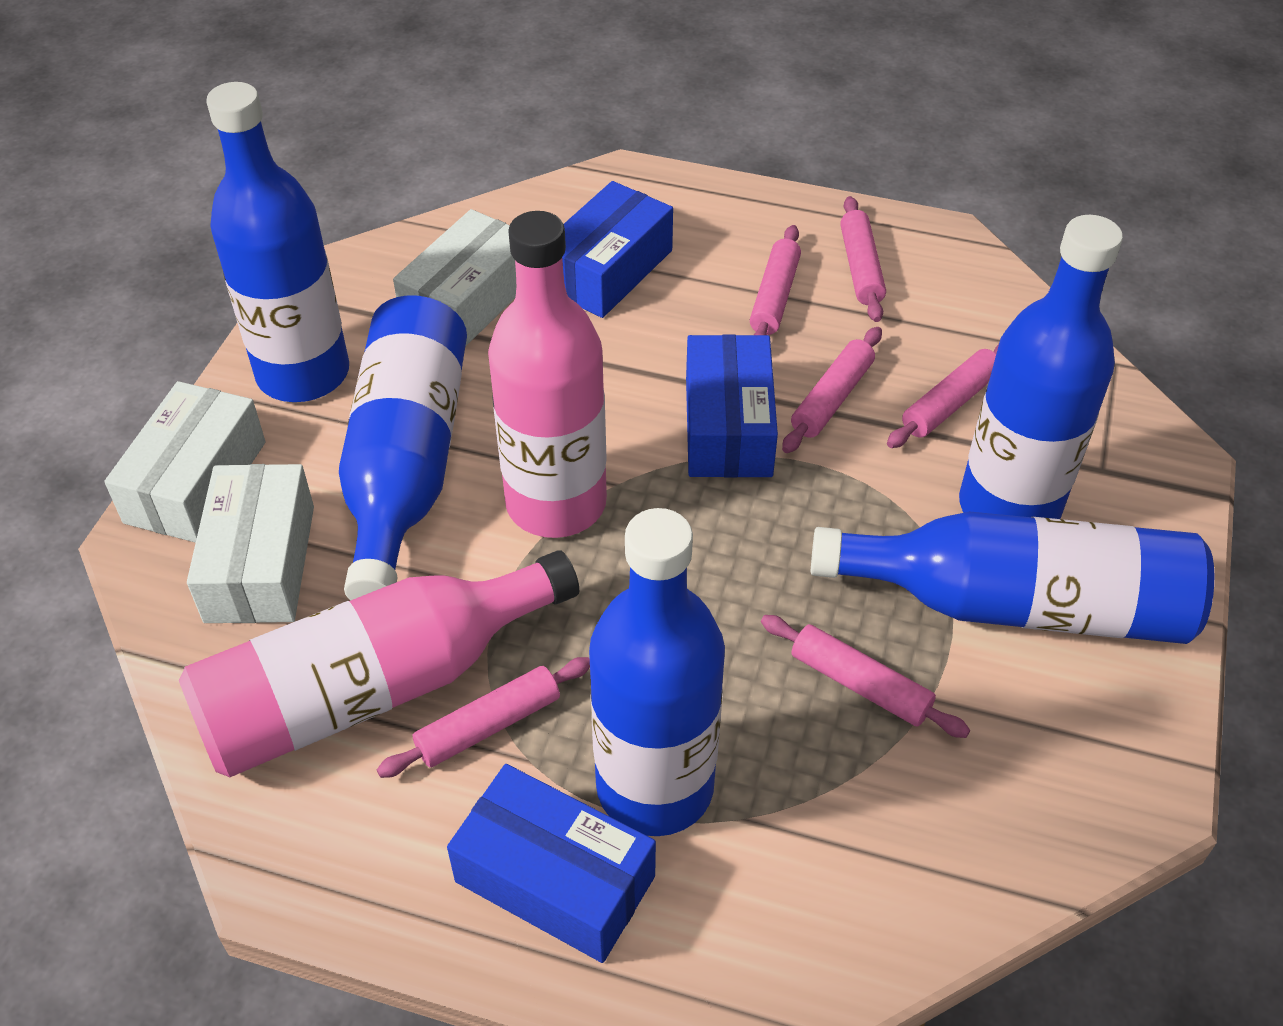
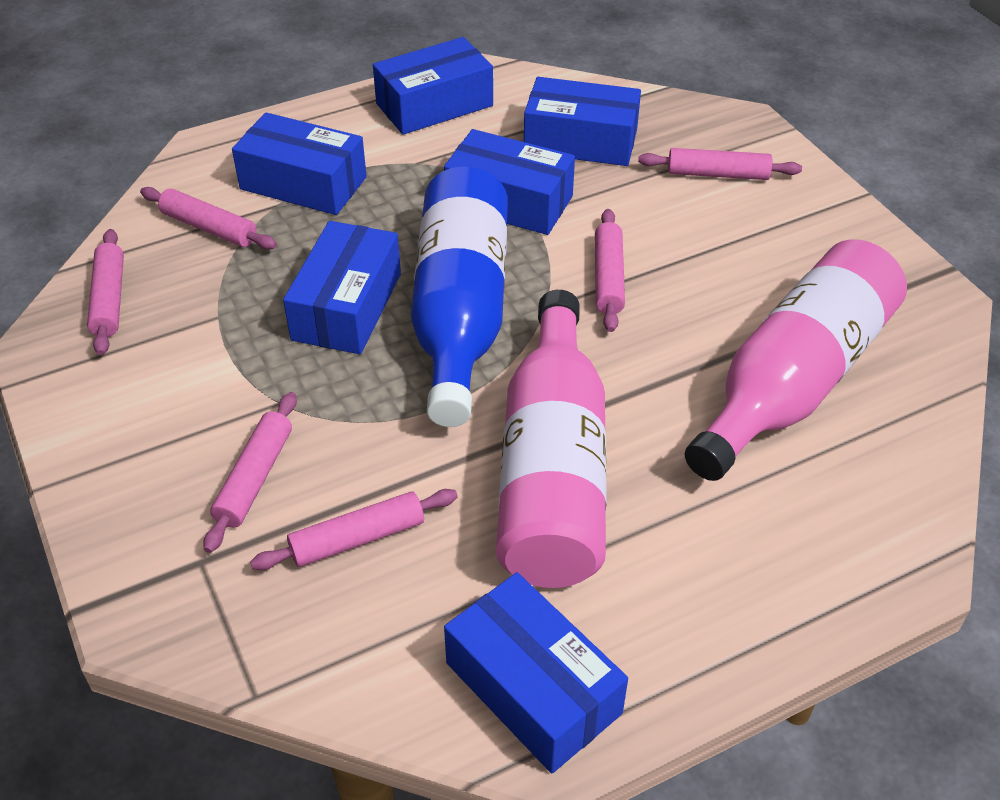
blue bottle: 5 -> 1
blue box: 3 -> 6
white box: 3 -> 0

